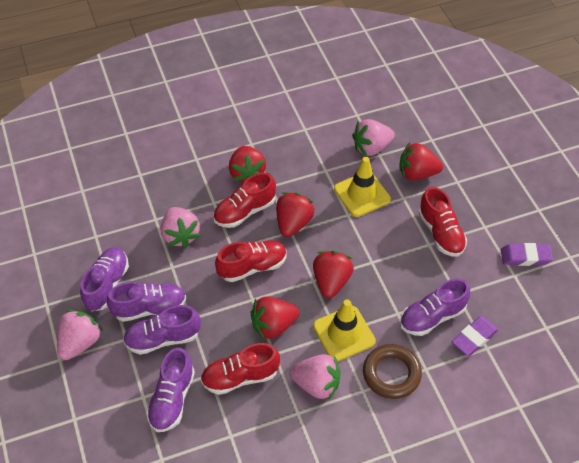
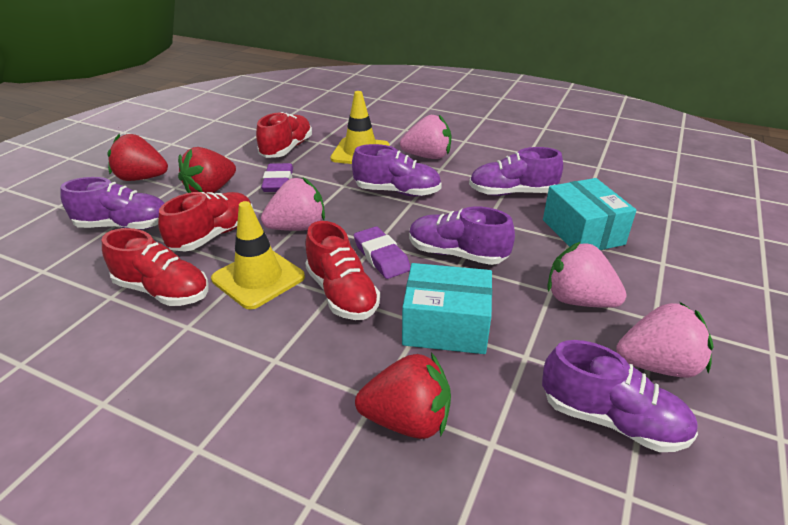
brown ring: 1 -> 0
red strawberry: 5 -> 3
turquoise box: 0 -> 2

